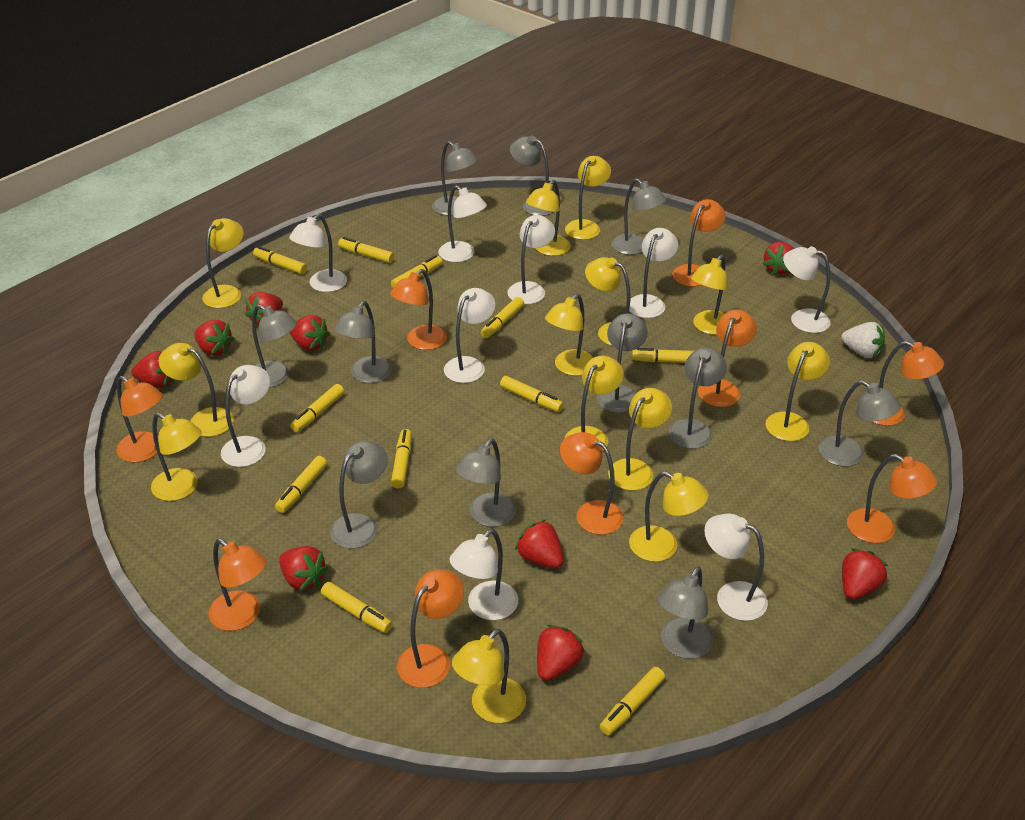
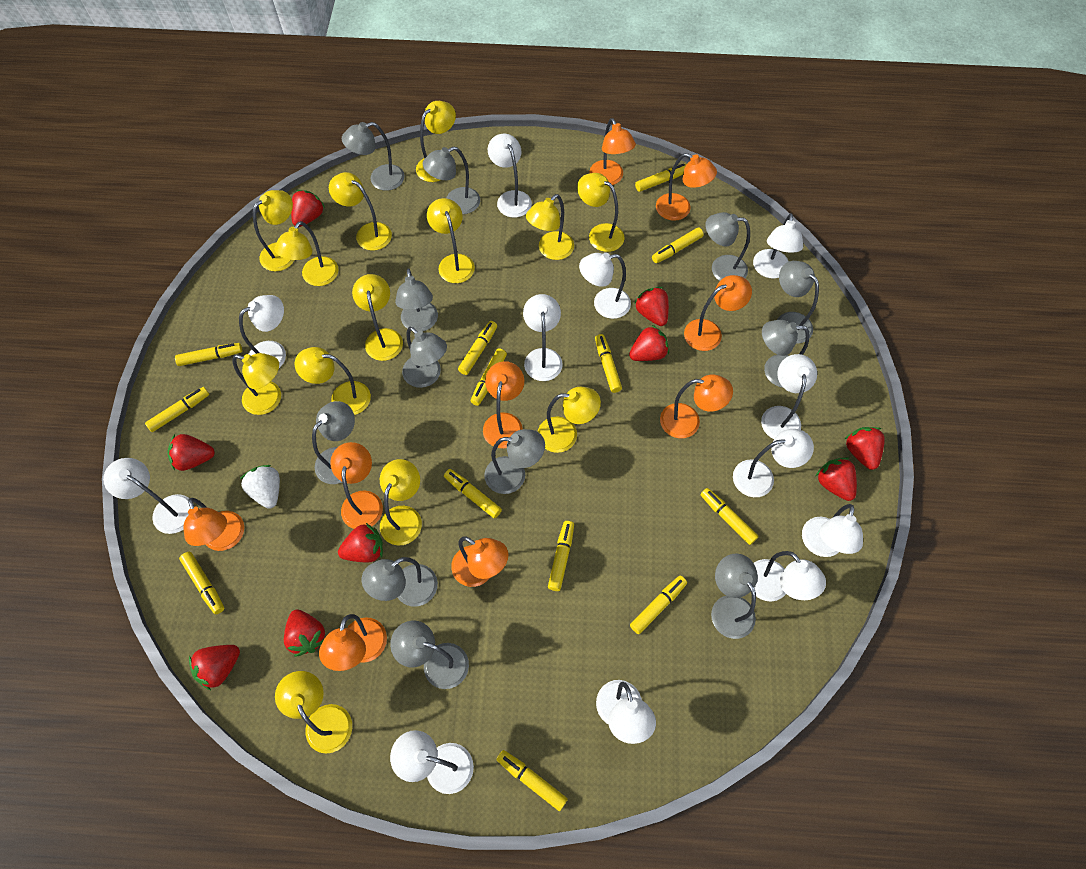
grey lamp: 11 -> 12
white lamp: 9 -> 12
yellow marker: 11 -> 13

